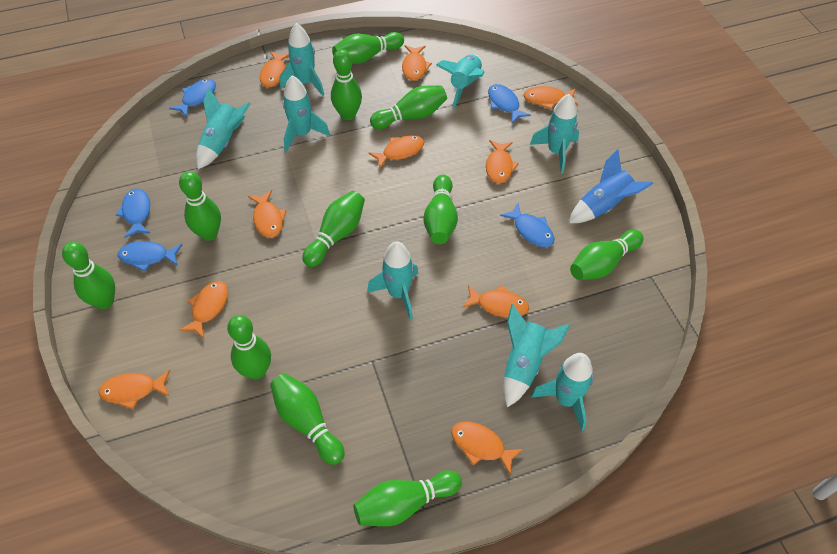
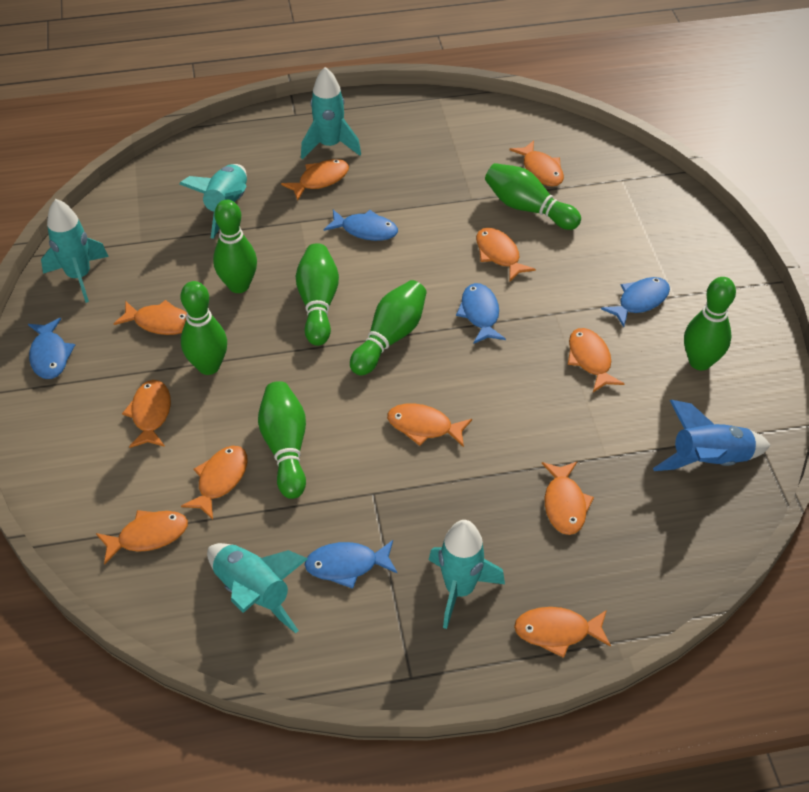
green bowling pin: 11 -> 7
orange fish: 10 -> 11
turquoise rocket: 8 -> 5

